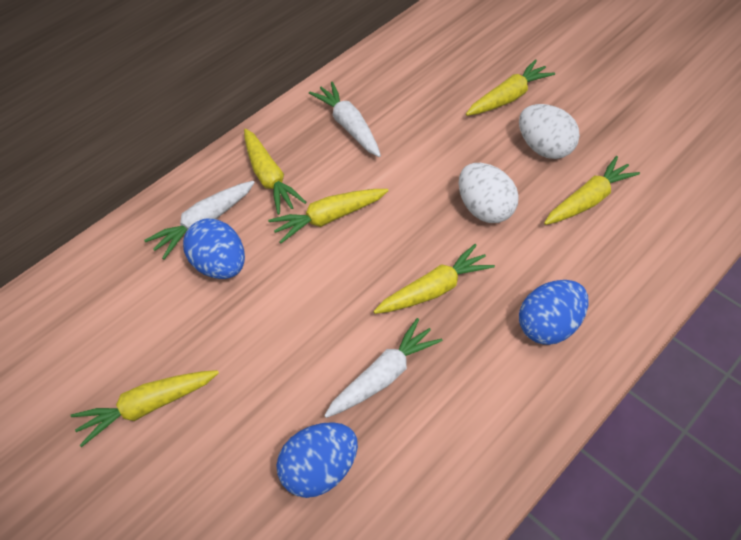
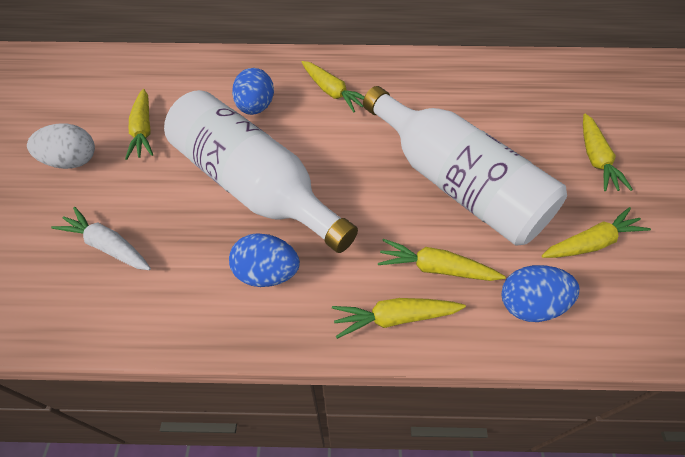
white bottle: 0 -> 2
white carrot: 3 -> 1
white egg: 2 -> 1

